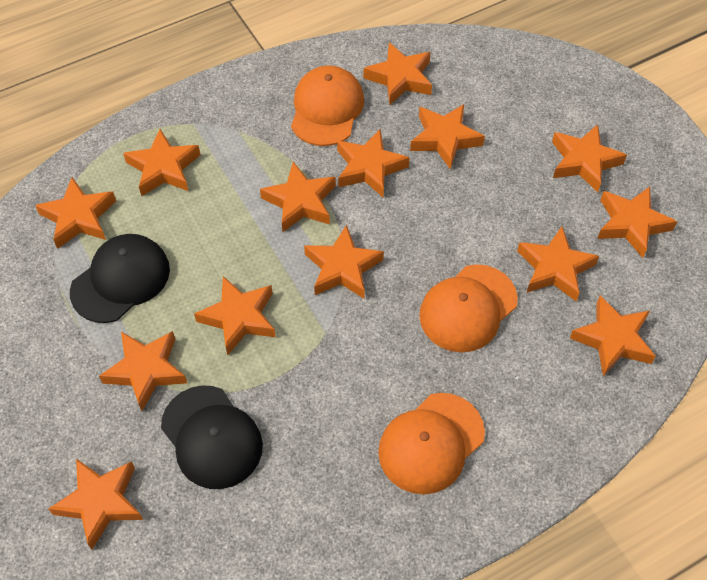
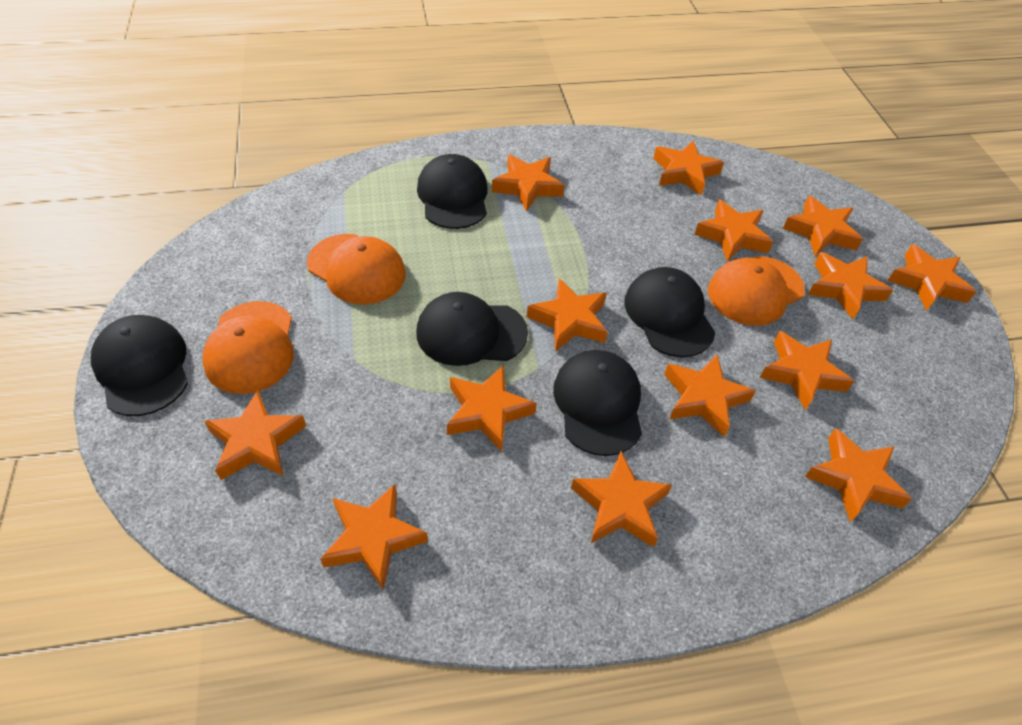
black cap: 2 -> 5

